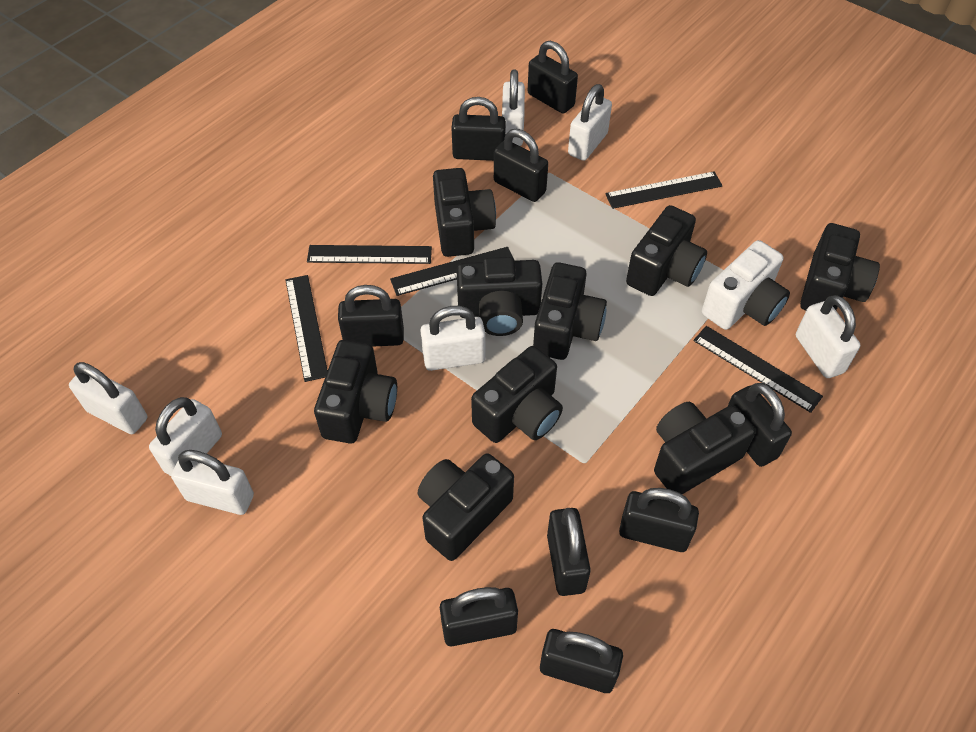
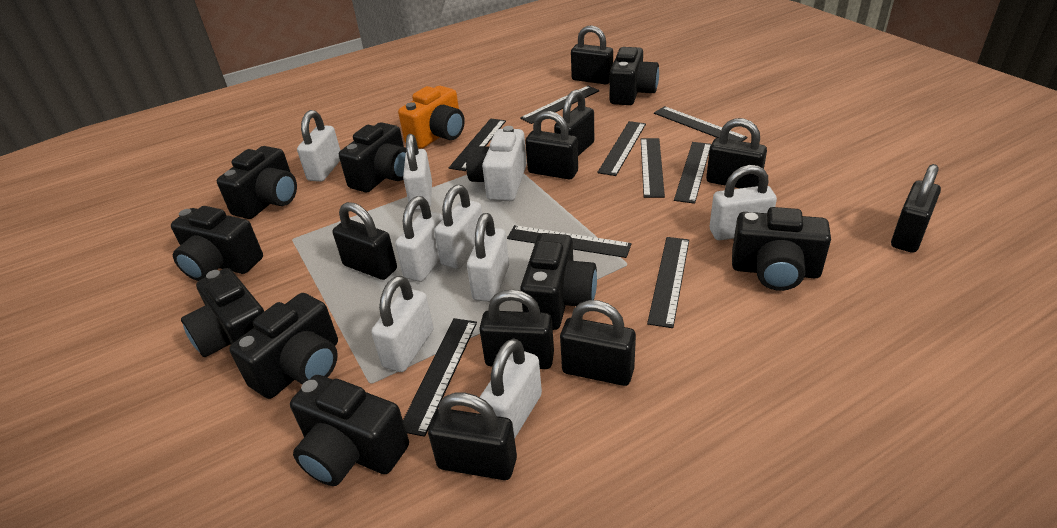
black ruler: 5 -> 9
orange camera: 0 -> 1
white padlock: 7 -> 8

